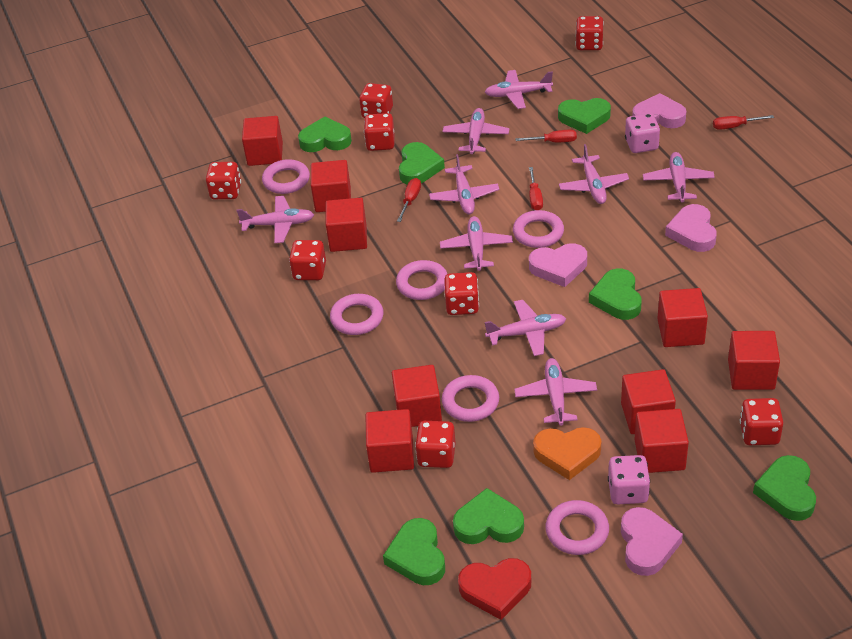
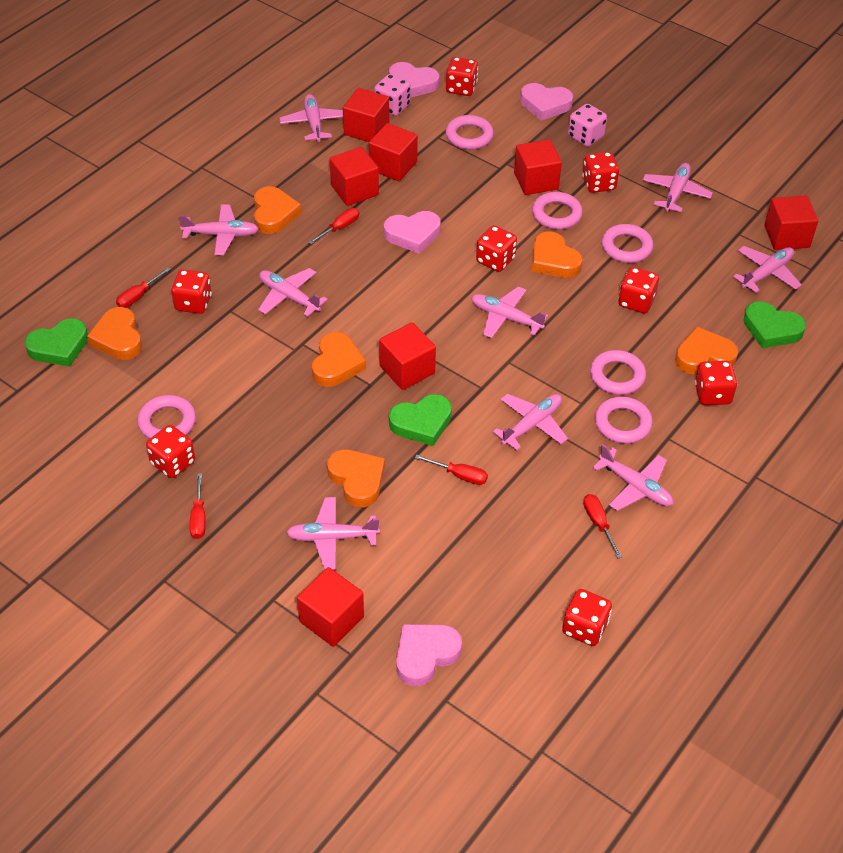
green heart: 7 -> 3
orange heart: 1 -> 6
red cube: 9 -> 7
red heart: 1 -> 0
red screwdriver: 4 -> 5

